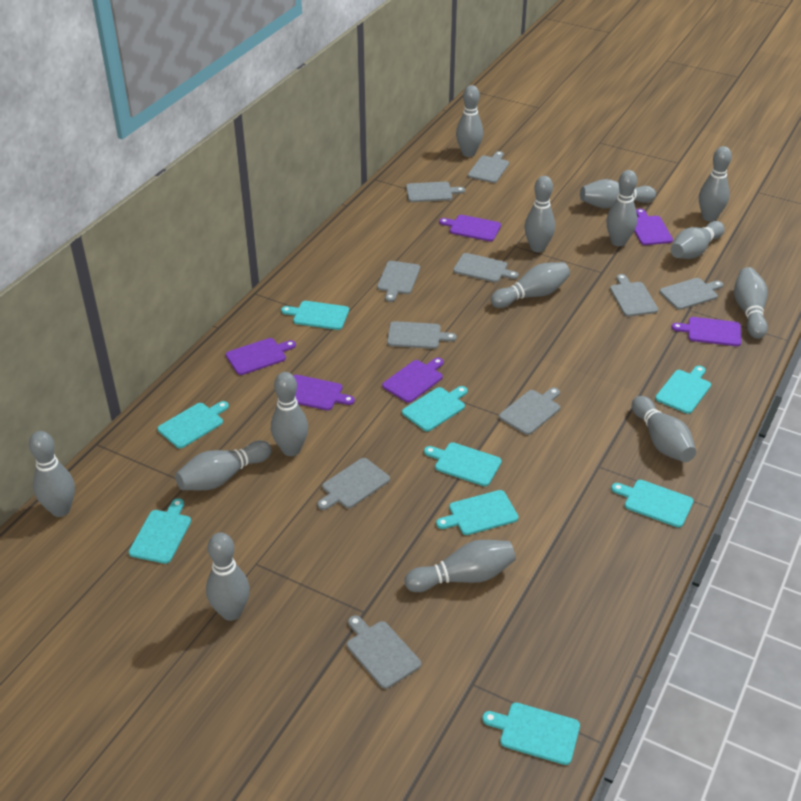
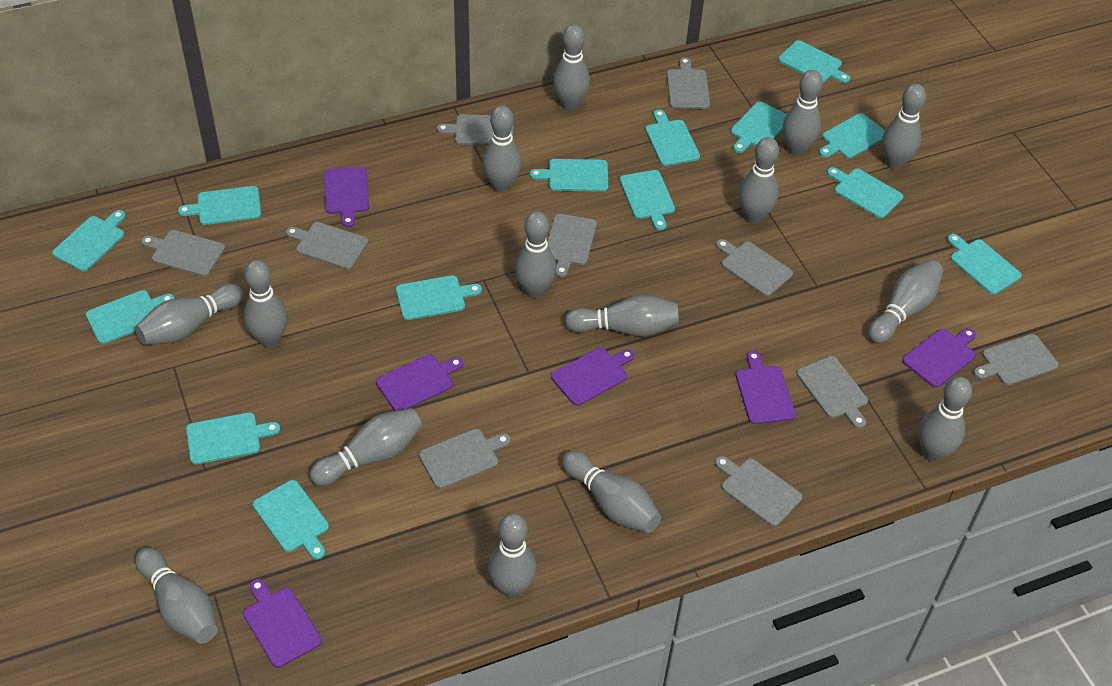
grey bowling pin: 14 -> 15
turquoise cutting board: 9 -> 14

